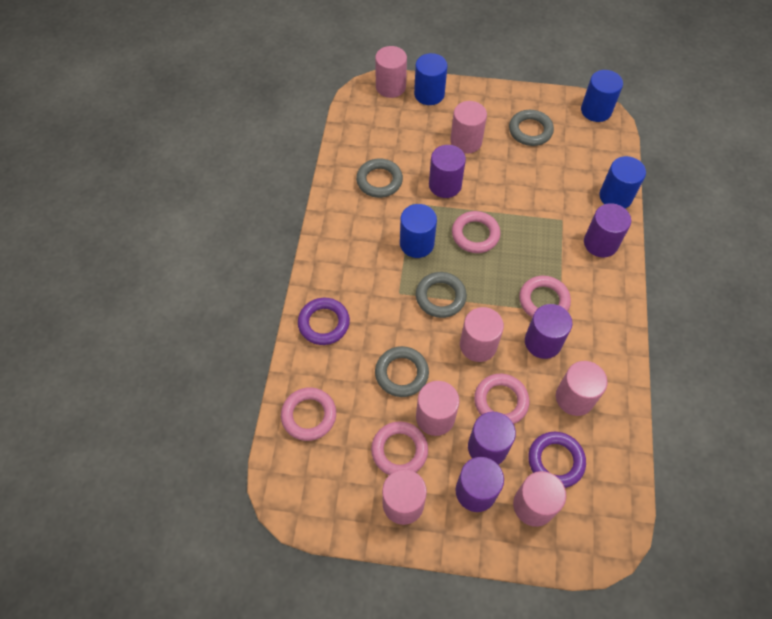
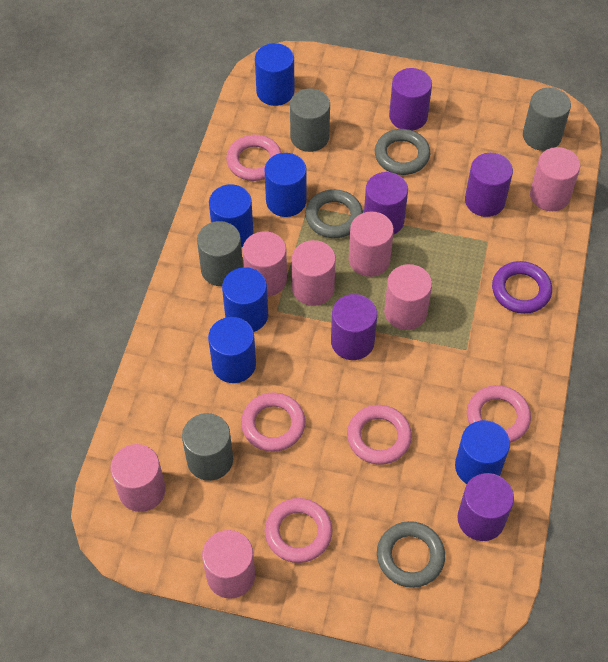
blue cylinder: 4 -> 6
grey cylinder: 0 -> 4
grey ring: 4 -> 3
purple ring: 2 -> 1

